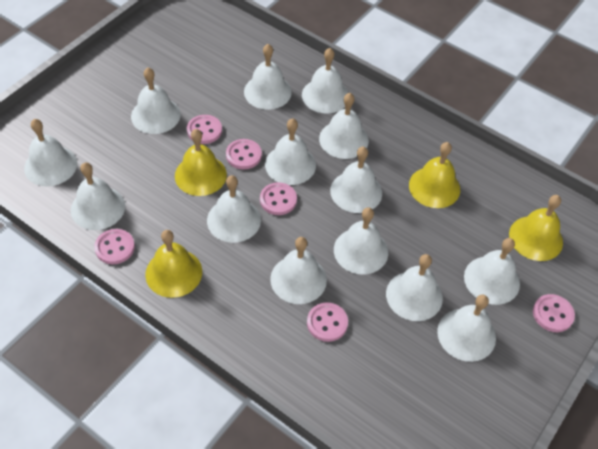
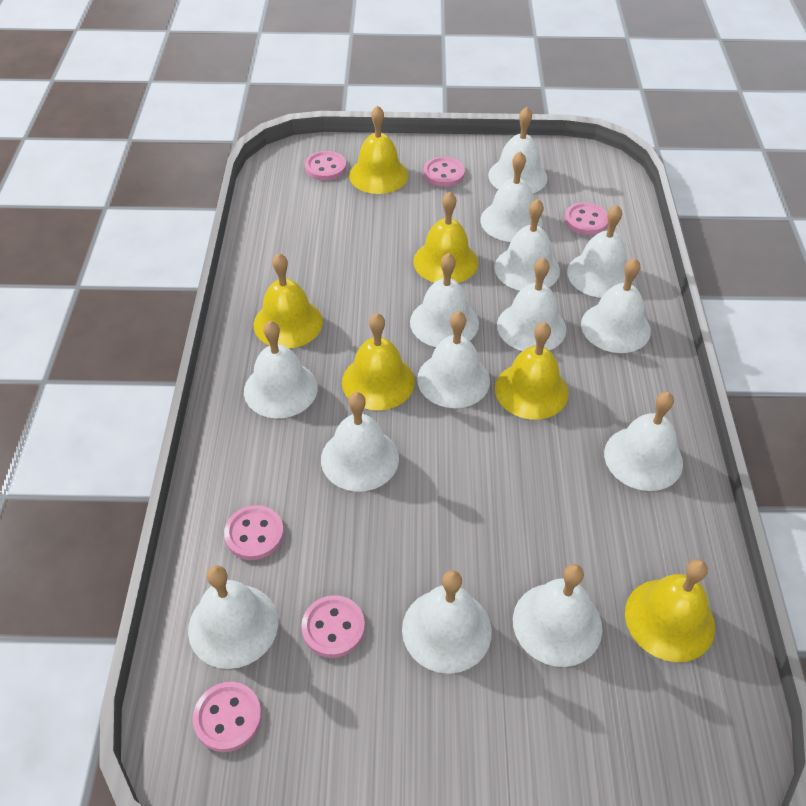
yellow bell: 4 -> 6

